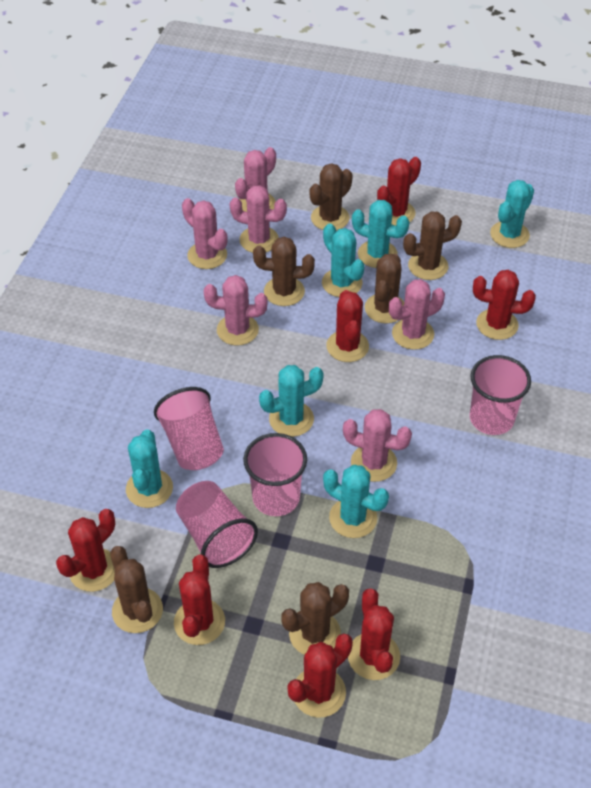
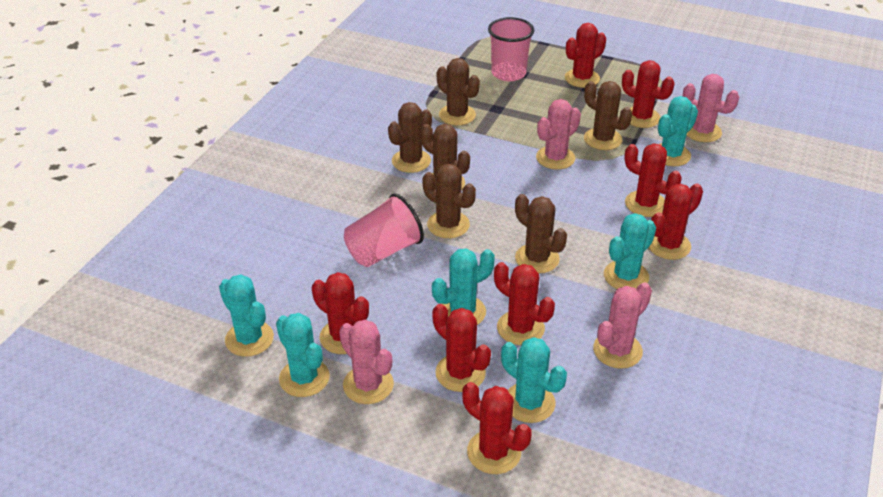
pink cactus: 6 -> 4
pink cup: 4 -> 2
red cactus: 7 -> 8

